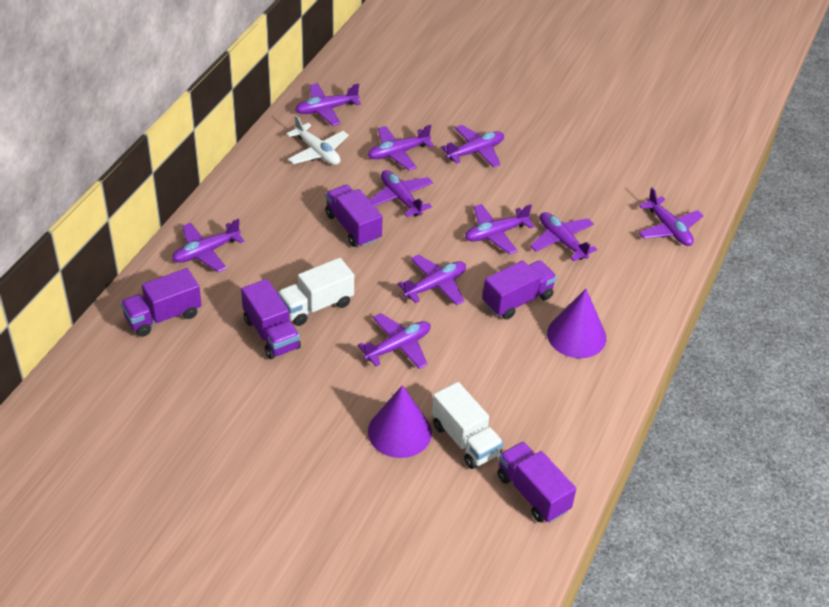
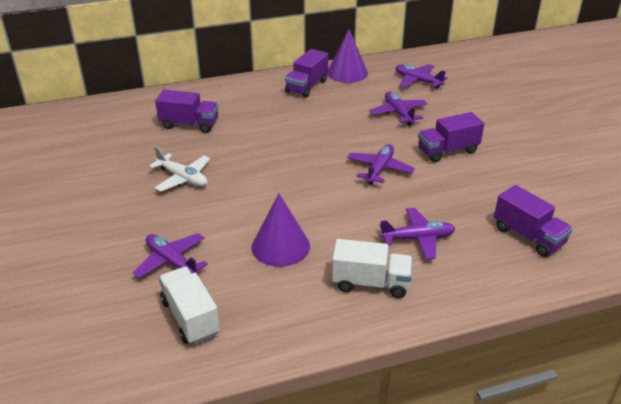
purple plane: 10 -> 5
purple truck: 5 -> 4

